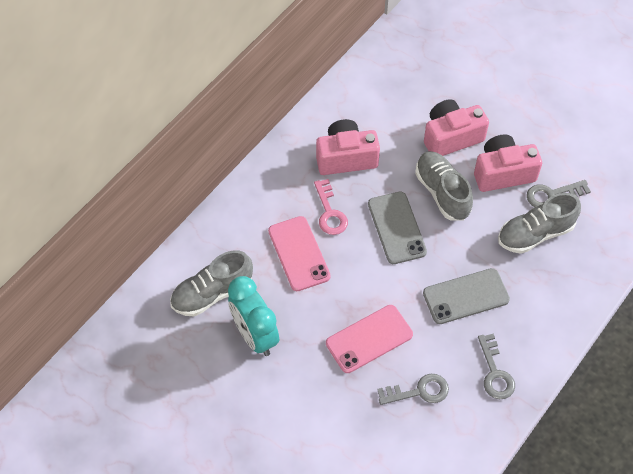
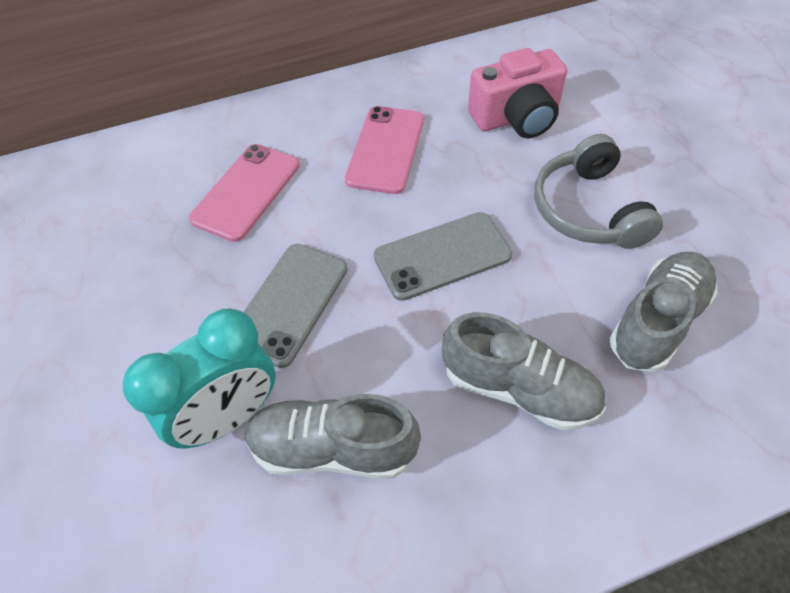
grey headphones: 0 -> 1
grey key: 3 -> 0
pink camera: 3 -> 1
pink key: 1 -> 0

